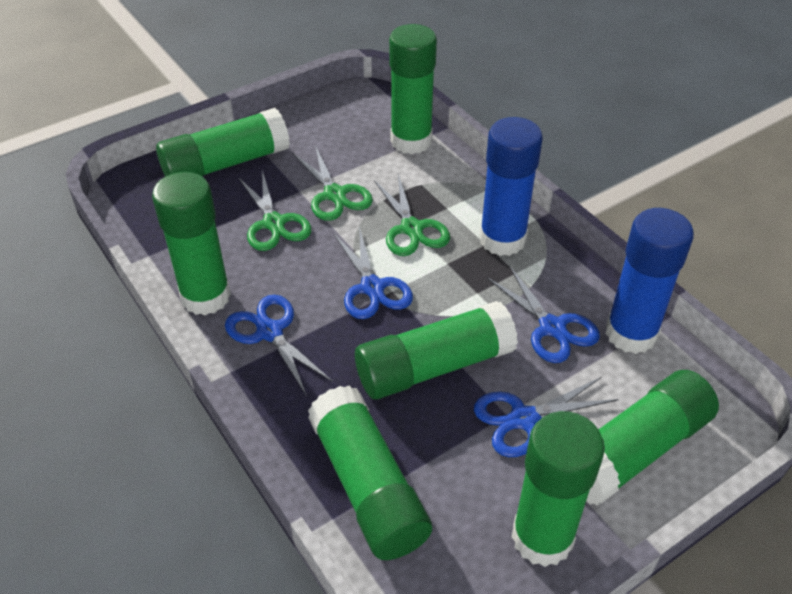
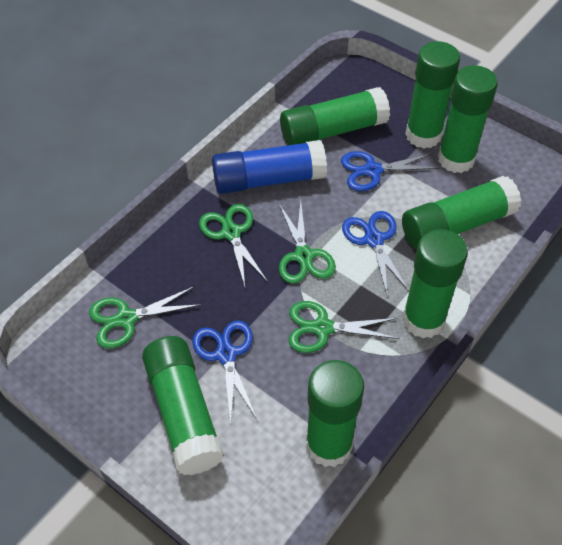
blue glue stick: 2 -> 1
blue scissors: 4 -> 3
green scissors: 3 -> 4

